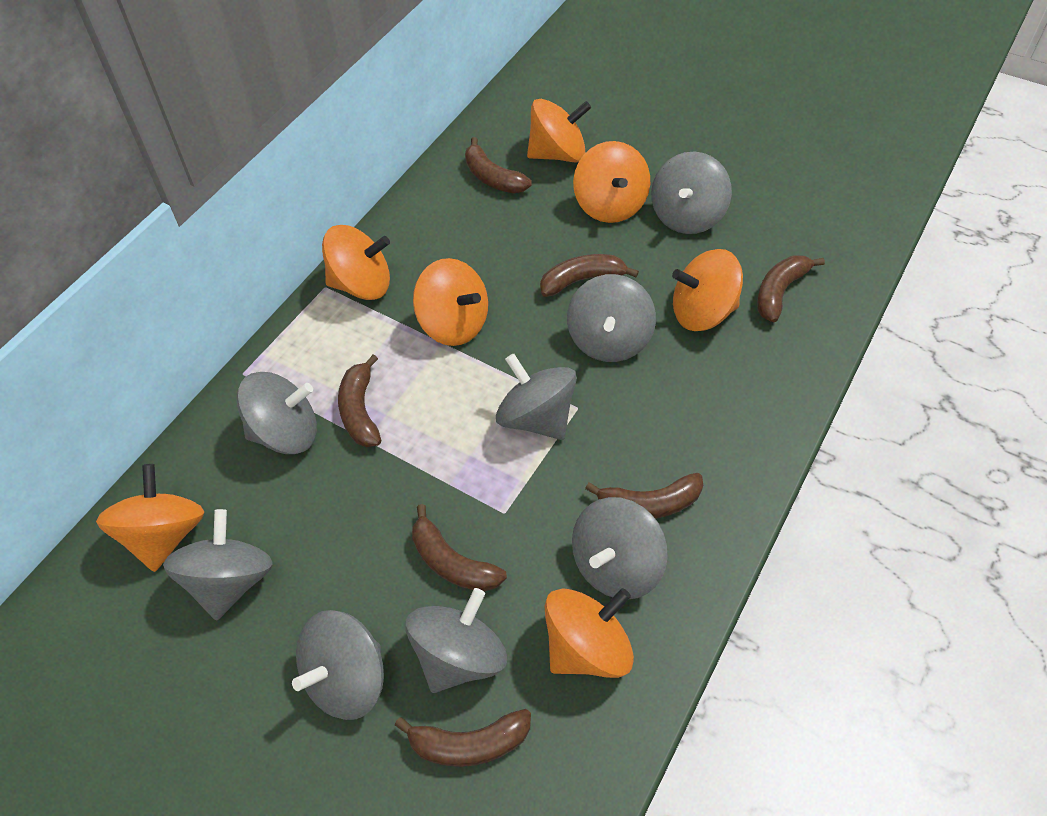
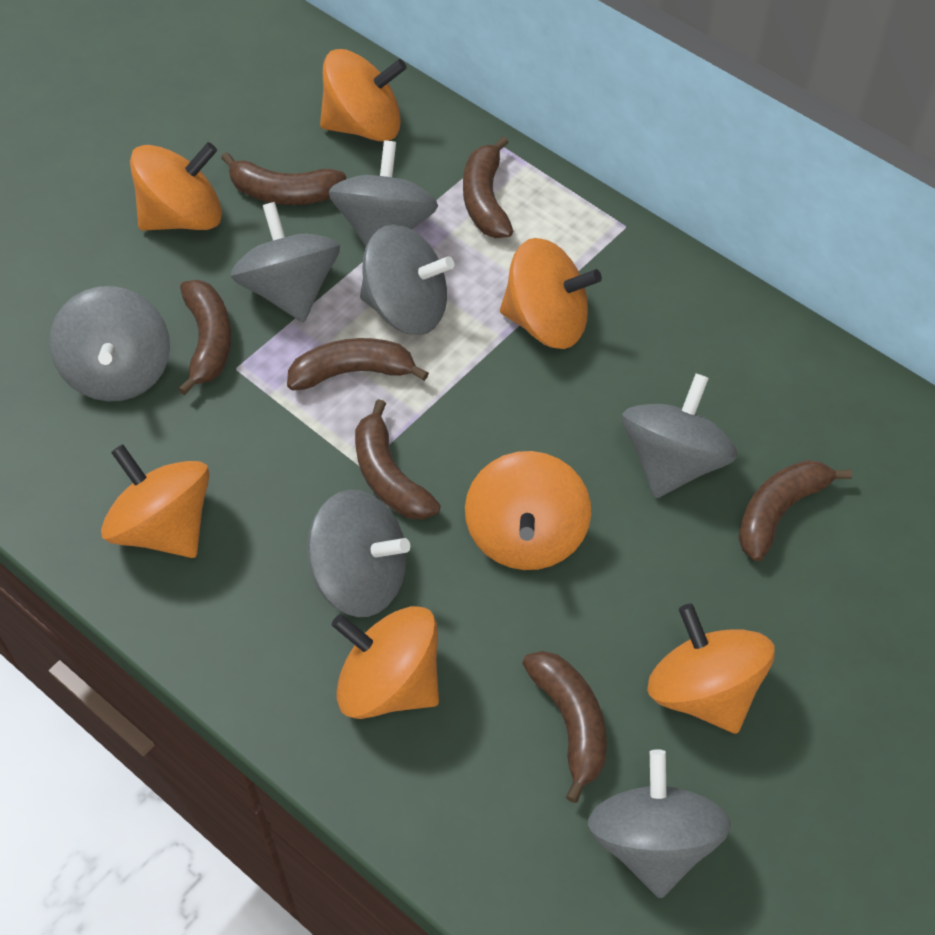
grey spinning top: 8 -> 7

